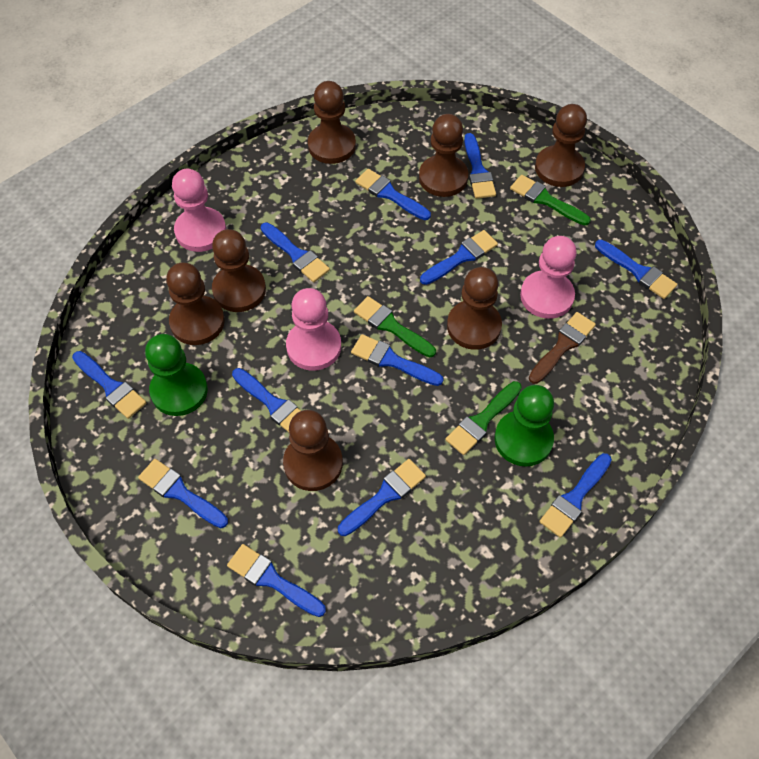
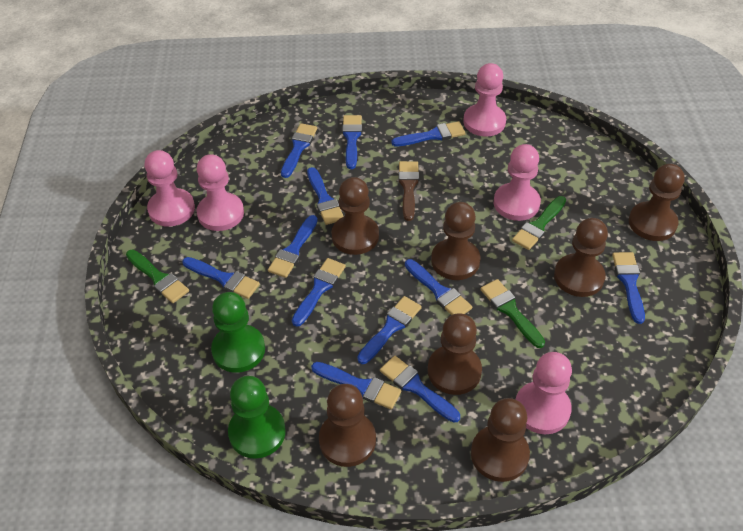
pink pawn: 3 -> 5

